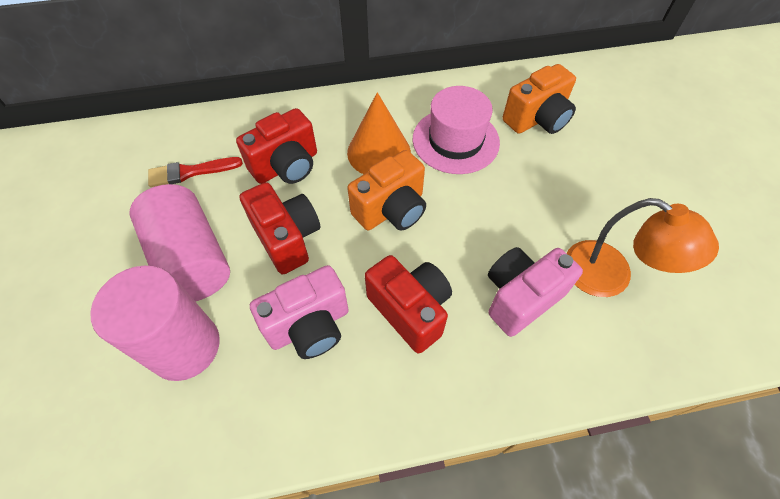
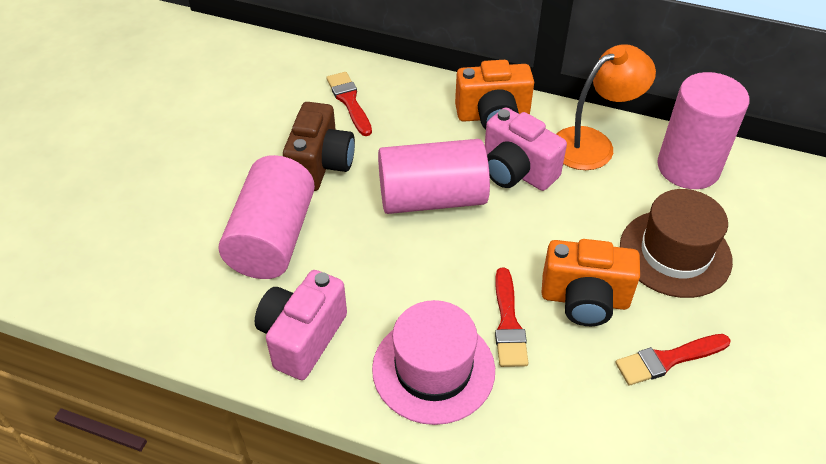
brown camera: 0 -> 1
brown hat: 0 -> 1
orange cone: 1 -> 0
pink cylinder: 2 -> 3
red brush: 1 -> 3
red camera: 3 -> 0

